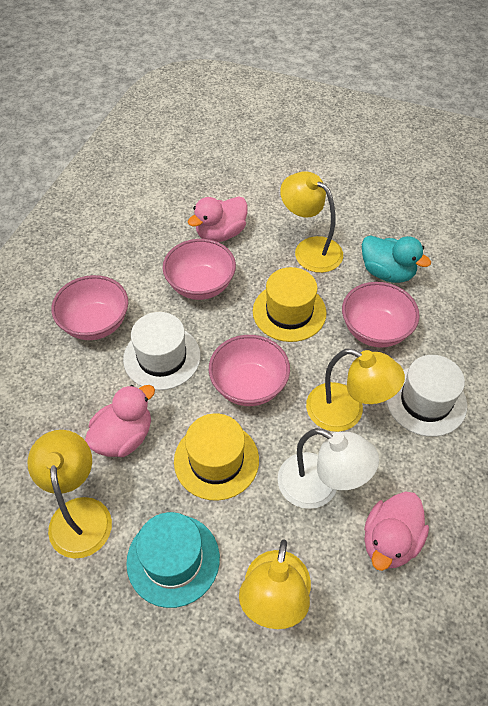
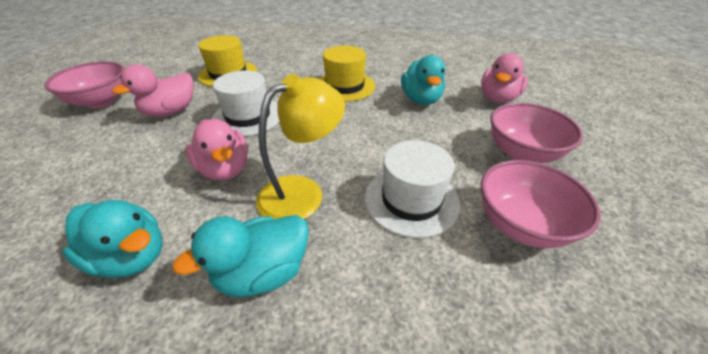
pink bowl: 4 -> 3
turquoise duck: 1 -> 3
turquoise hat: 1 -> 0
white lamp: 1 -> 0
yellow lamp: 4 -> 1

